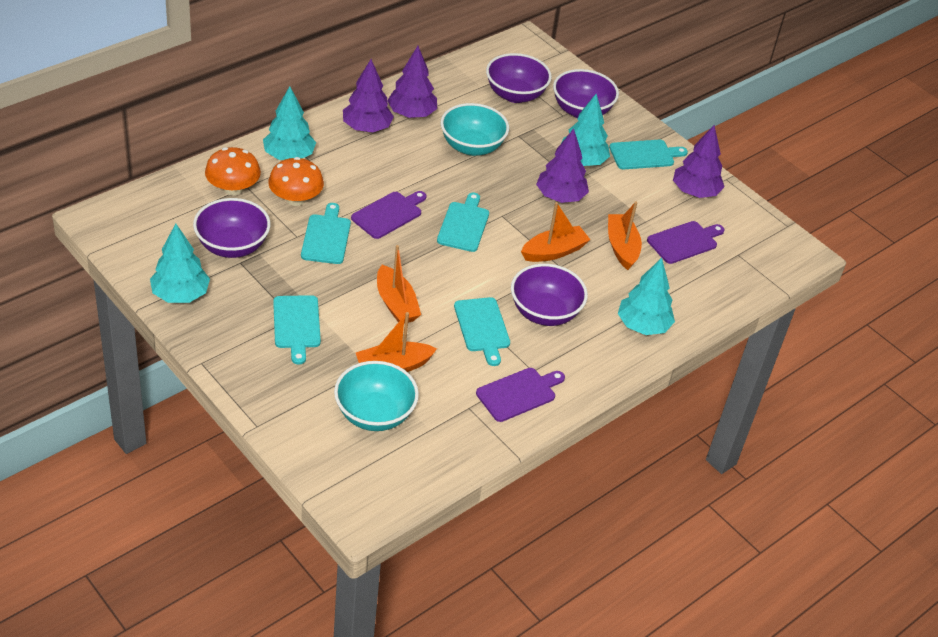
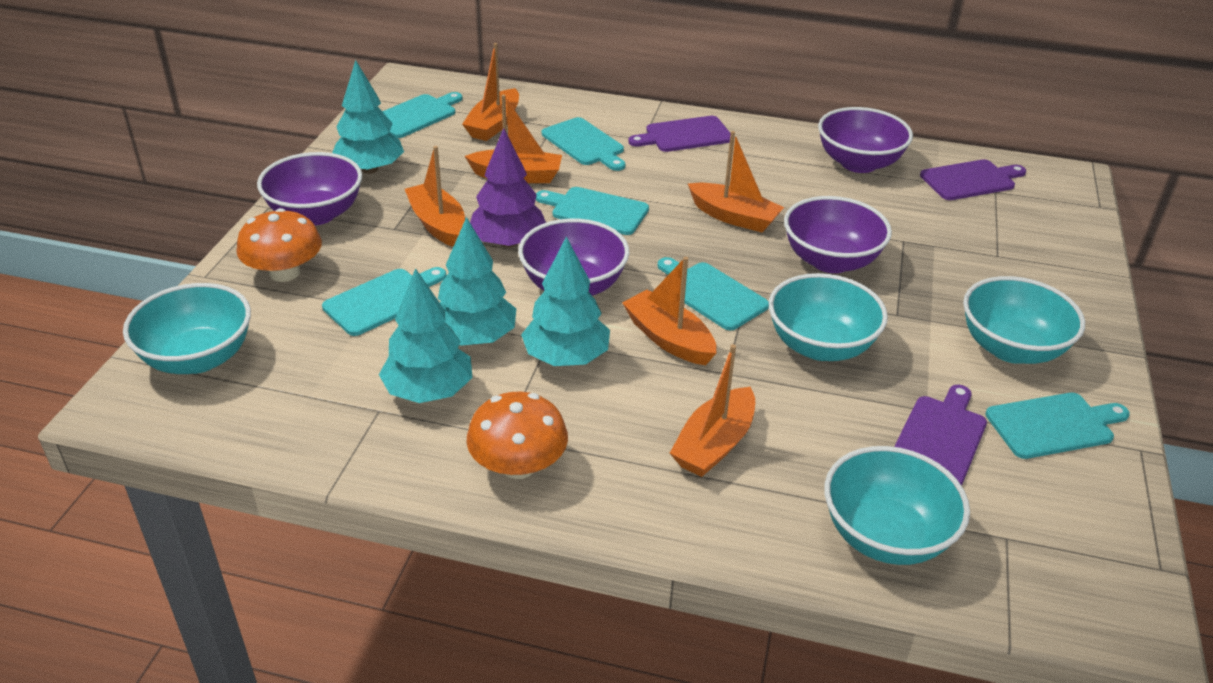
orange boat: 4 -> 6
purple tree: 4 -> 1
turquoise bowl: 2 -> 4
turquoise cutting board: 5 -> 6

